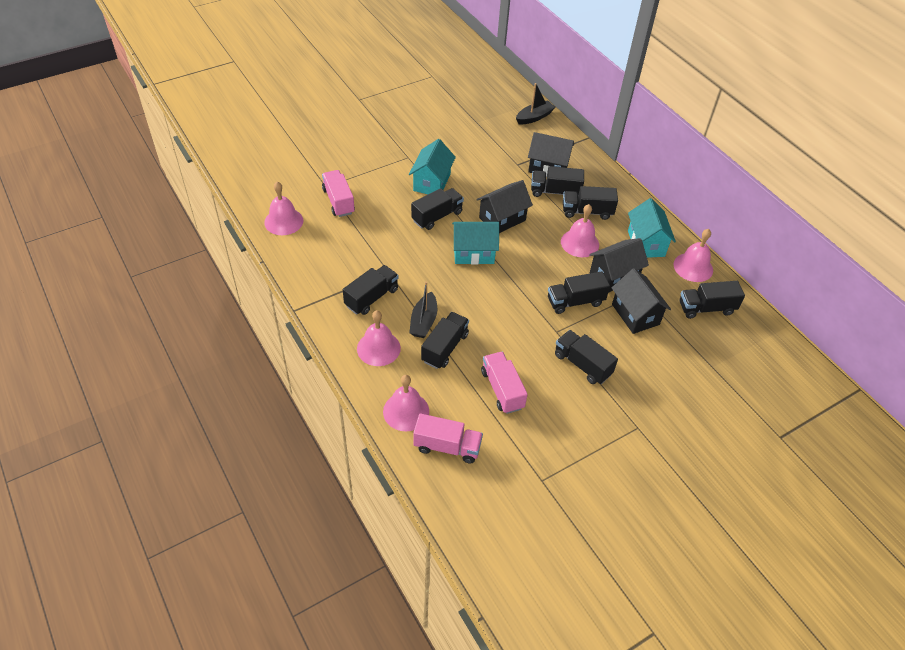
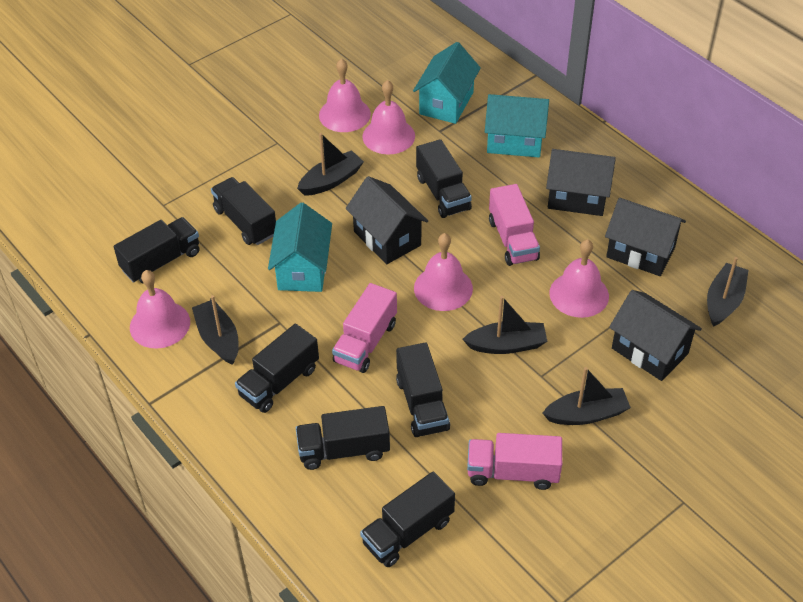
black boat: 2 -> 5
black truck: 8 -> 7

